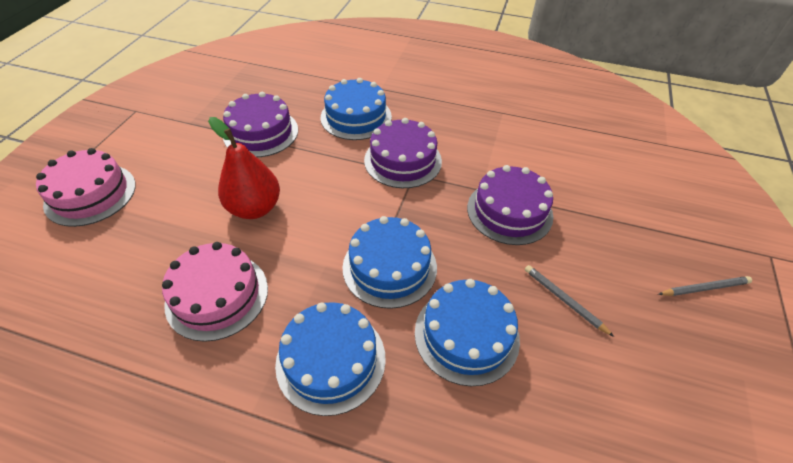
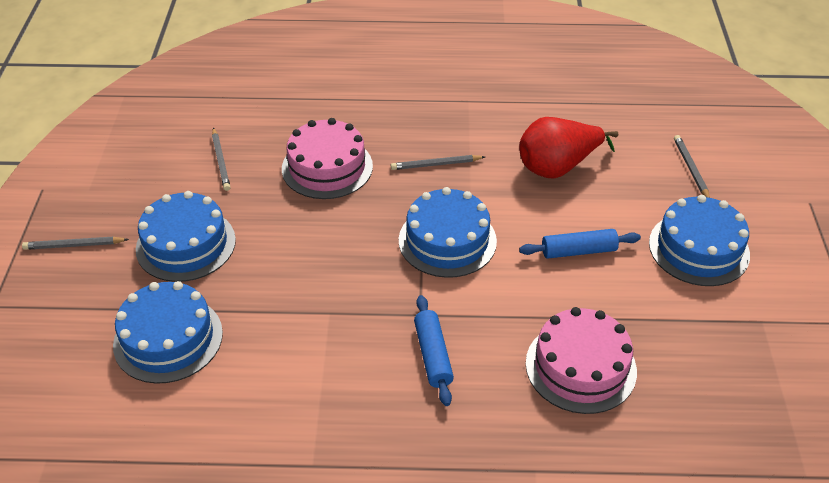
blue rolling pin: 0 -> 2
grey pencil: 2 -> 4
purple cake: 3 -> 0

